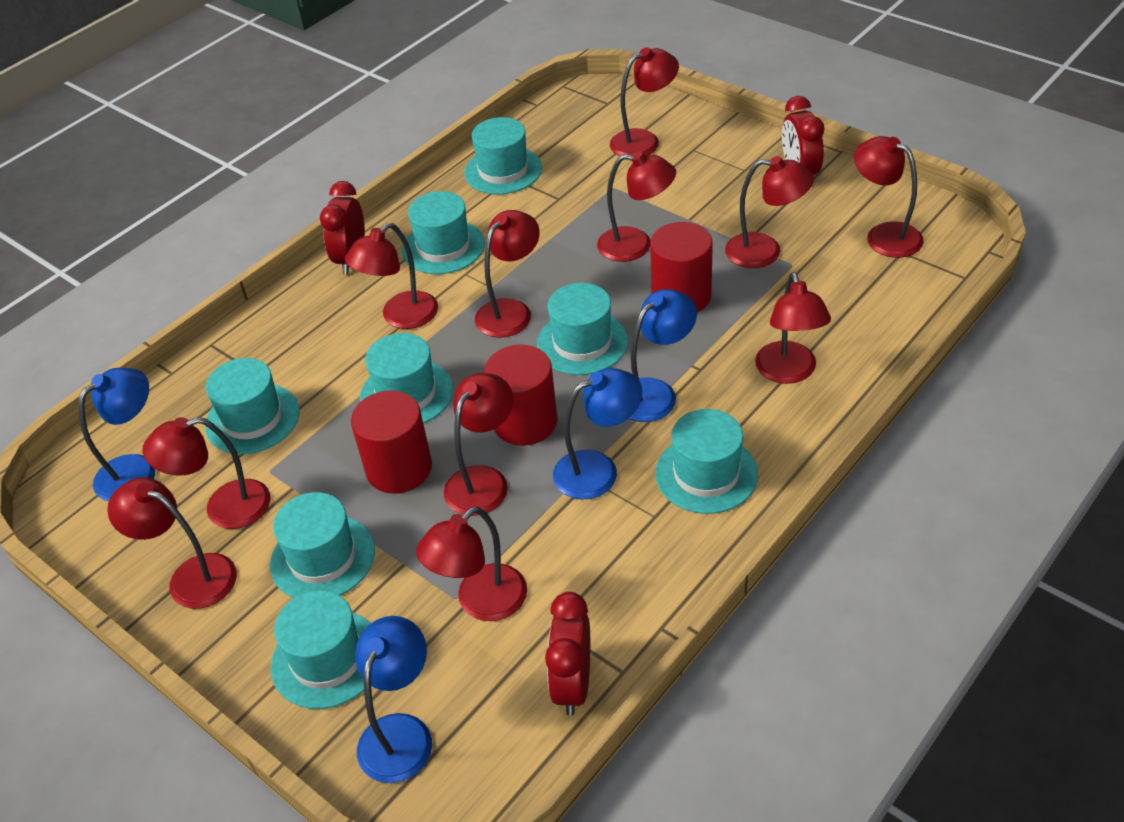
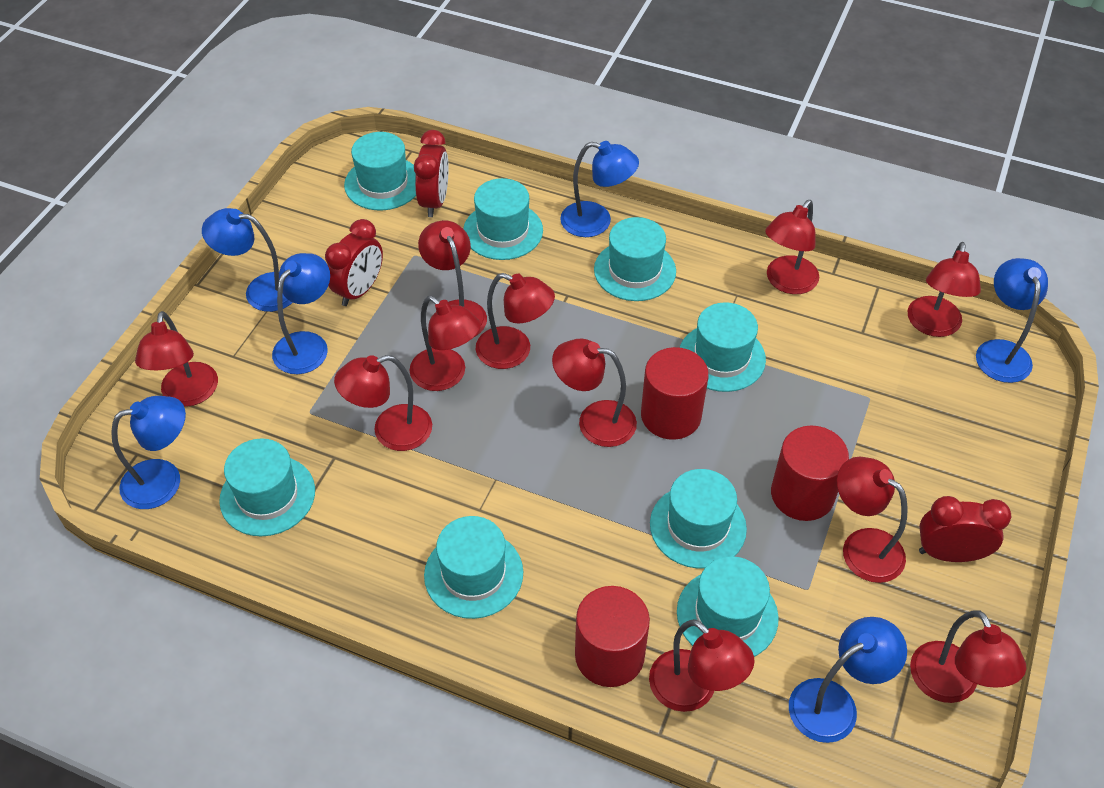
blue lamp: 4 -> 6

